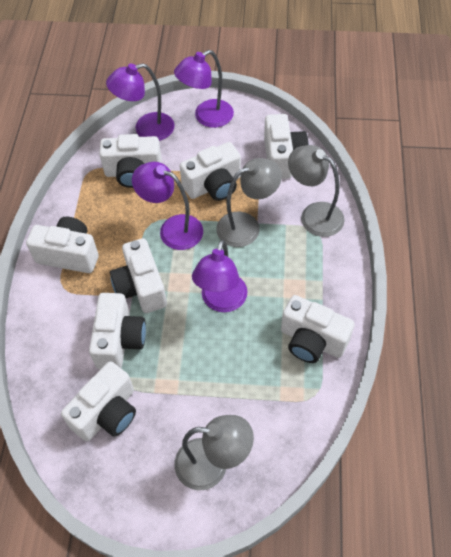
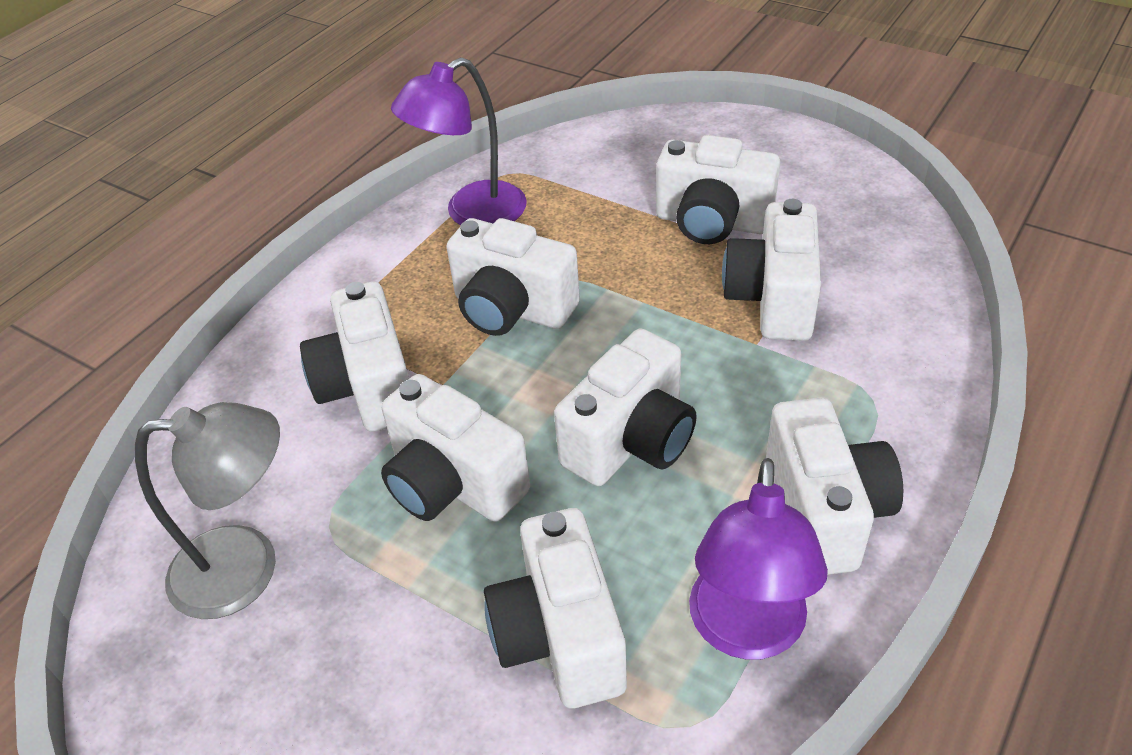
grey lamp: 3 -> 1
purple lamp: 4 -> 2

